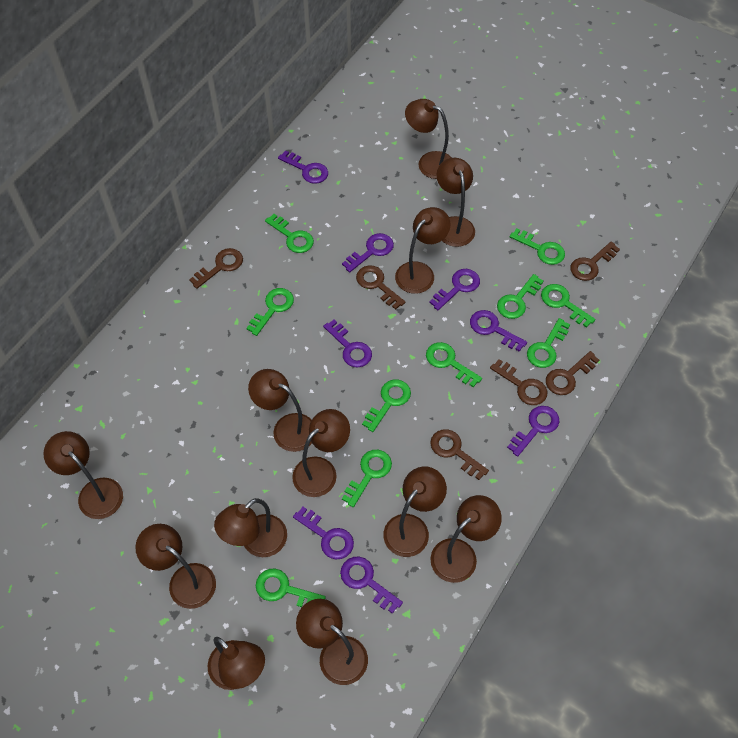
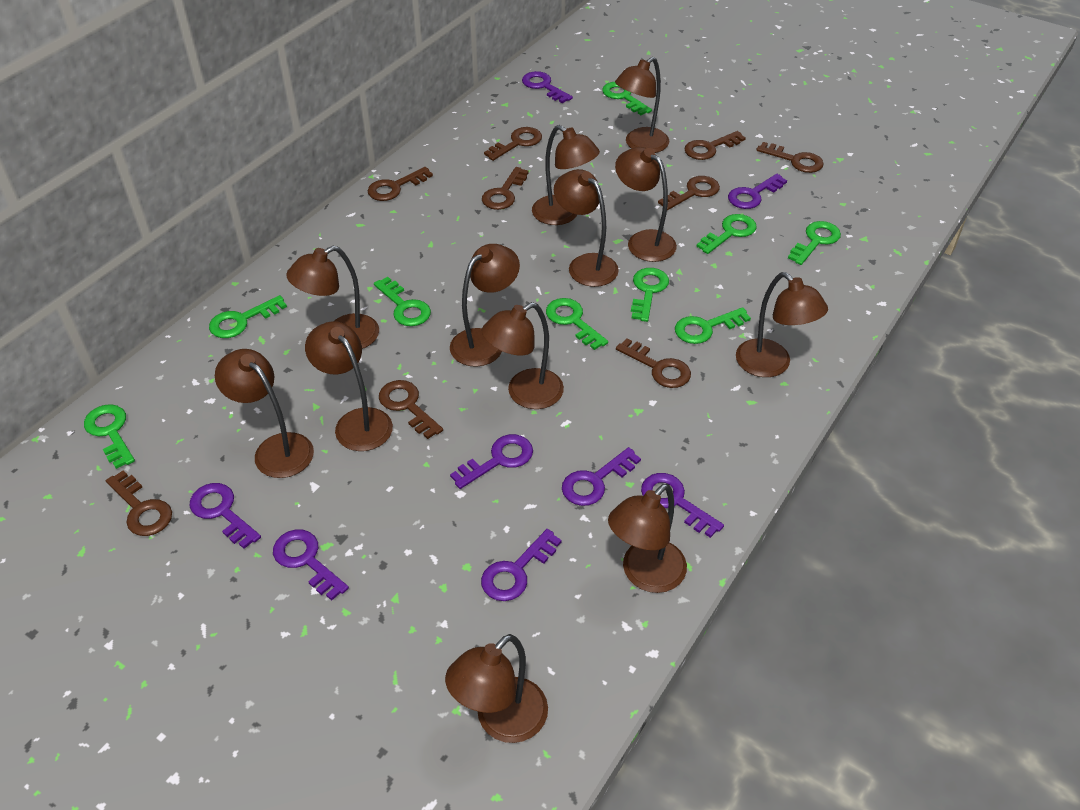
brown key: 6 -> 9
green key: 10 -> 9

